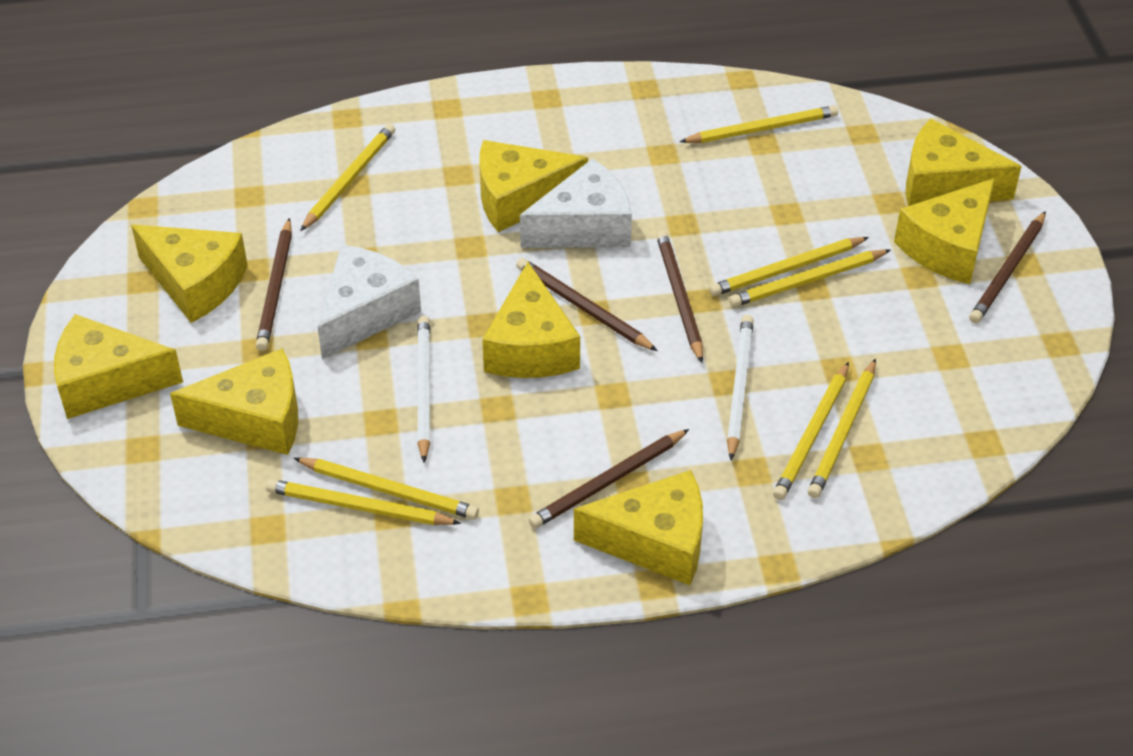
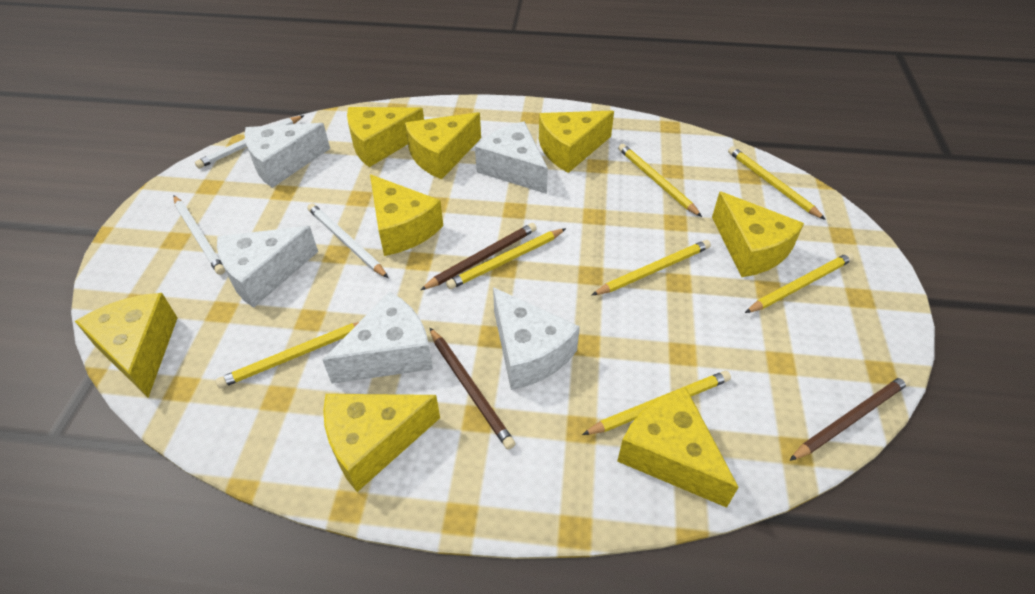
brown pencil: 5 -> 3
white cheese: 2 -> 5
white pencil: 2 -> 3
yellow pencil: 8 -> 7

